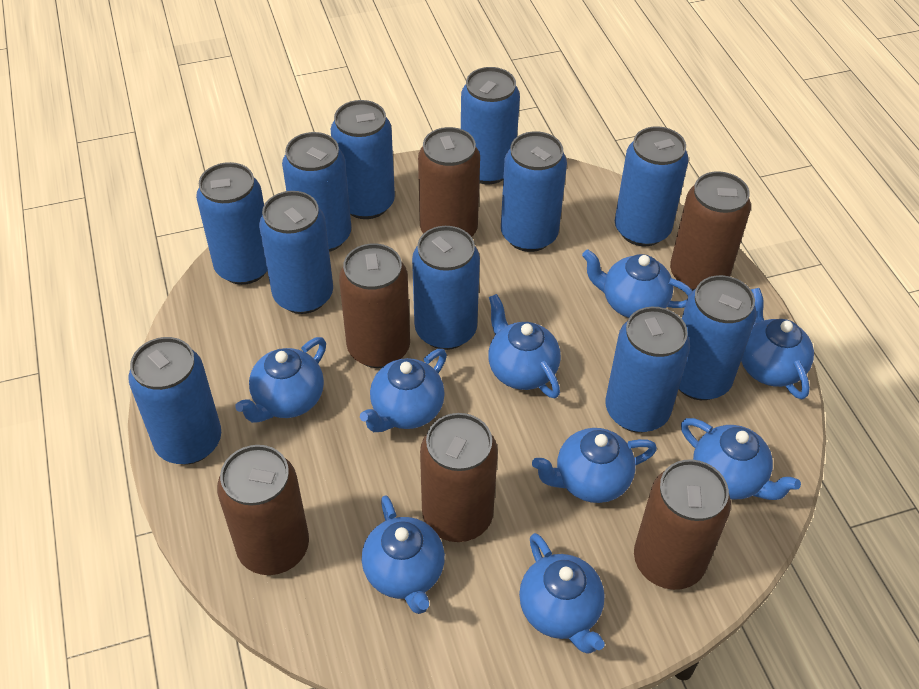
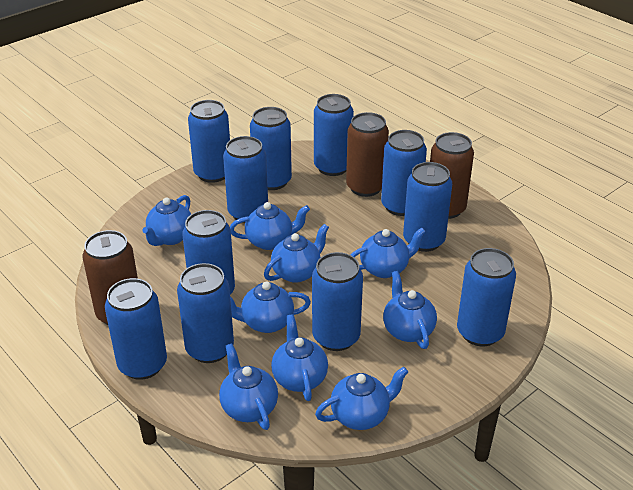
brown can: 6 -> 3

